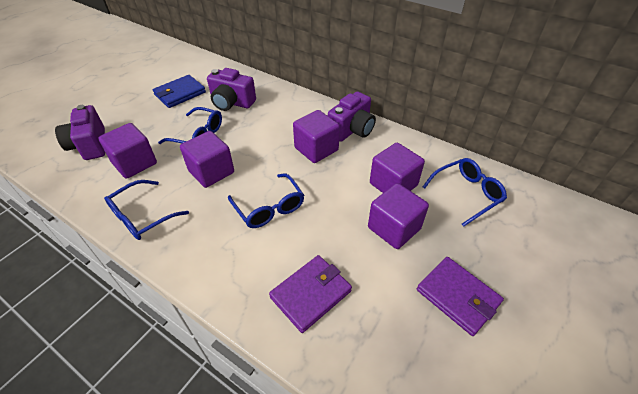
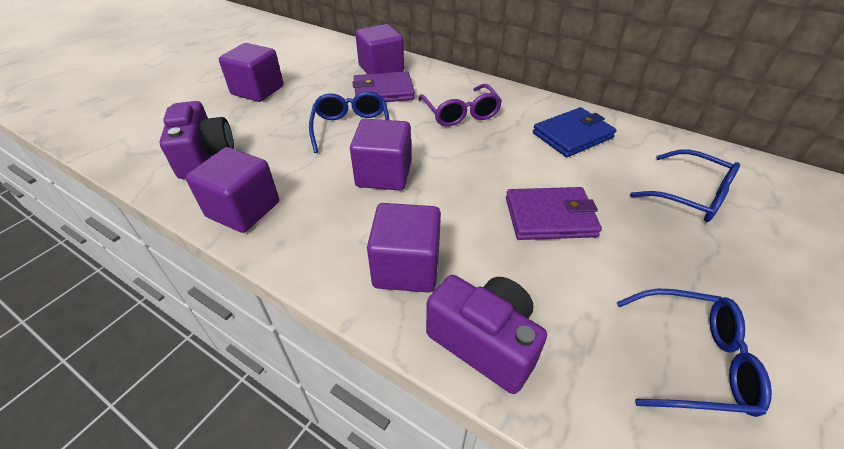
blue glasses: 4 -> 3
purple camera: 3 -> 2
purple glasses: 0 -> 1

